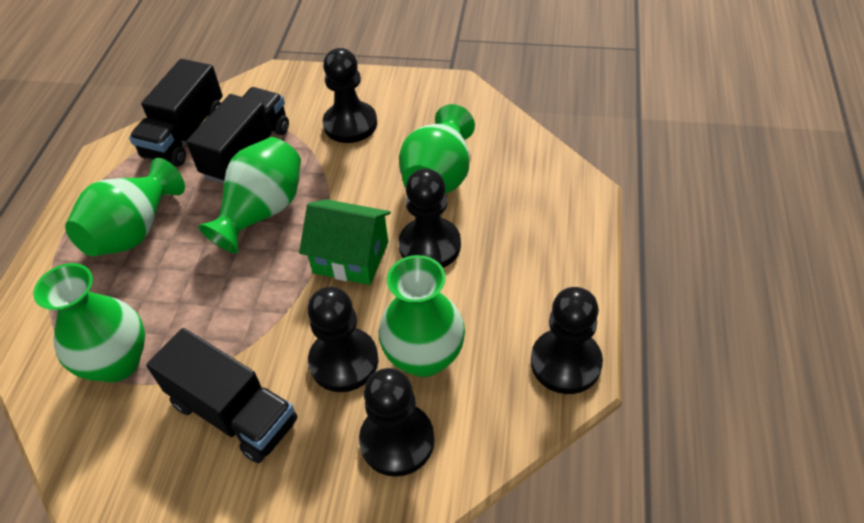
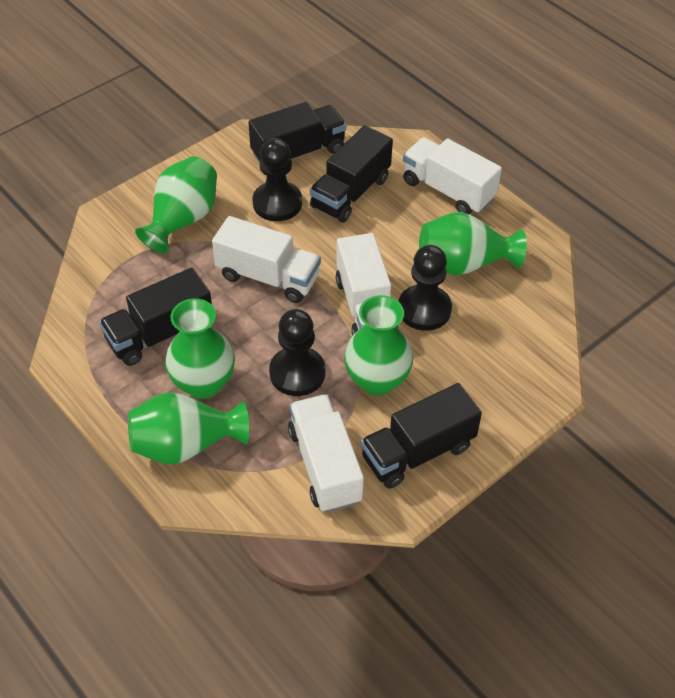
black pawn: 5 -> 3
black truck: 3 -> 4
green house: 1 -> 0
white truck: 0 -> 4

